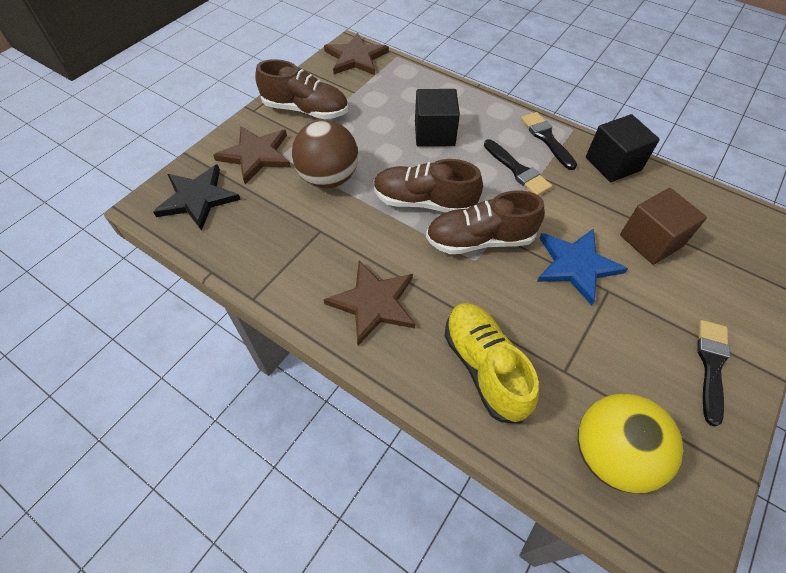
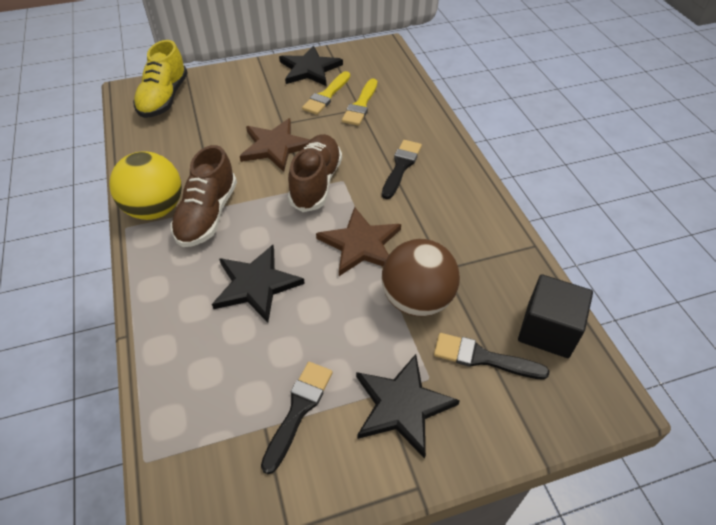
black cube: 2 -> 1
black star: 1 -> 3
blue star: 1 -> 0
brown cube: 1 -> 0
brown shoe: 3 -> 2
brown star: 3 -> 2
yellow brush: 0 -> 2

